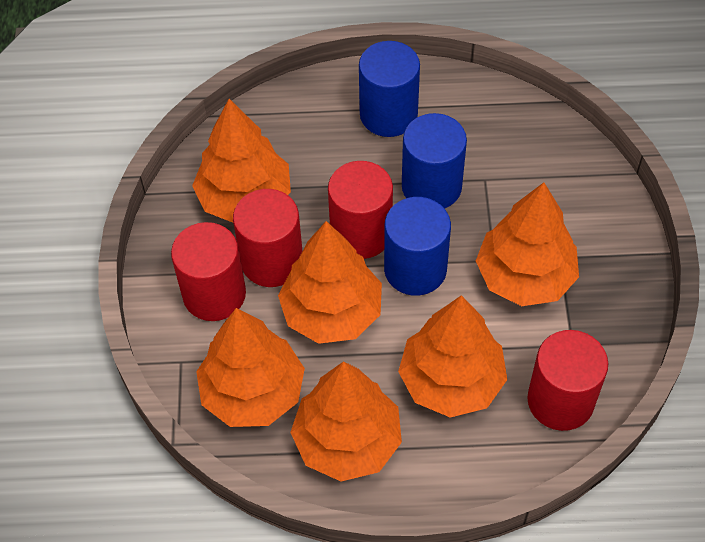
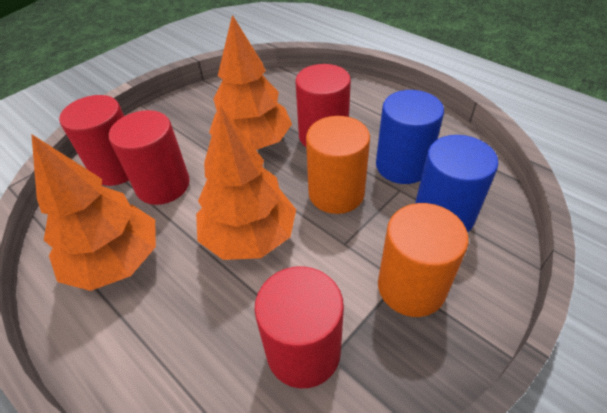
blue cylinder: 3 -> 2
orange cylinder: 0 -> 2
orange tree: 6 -> 3

